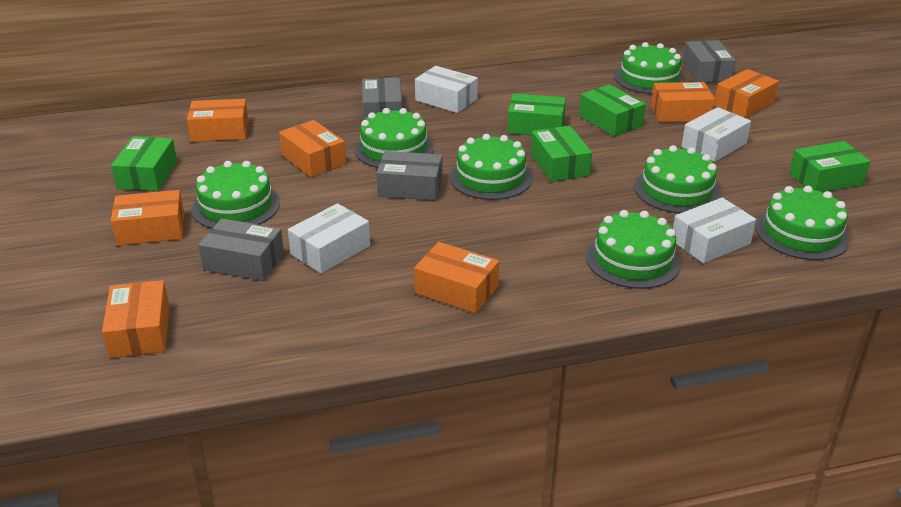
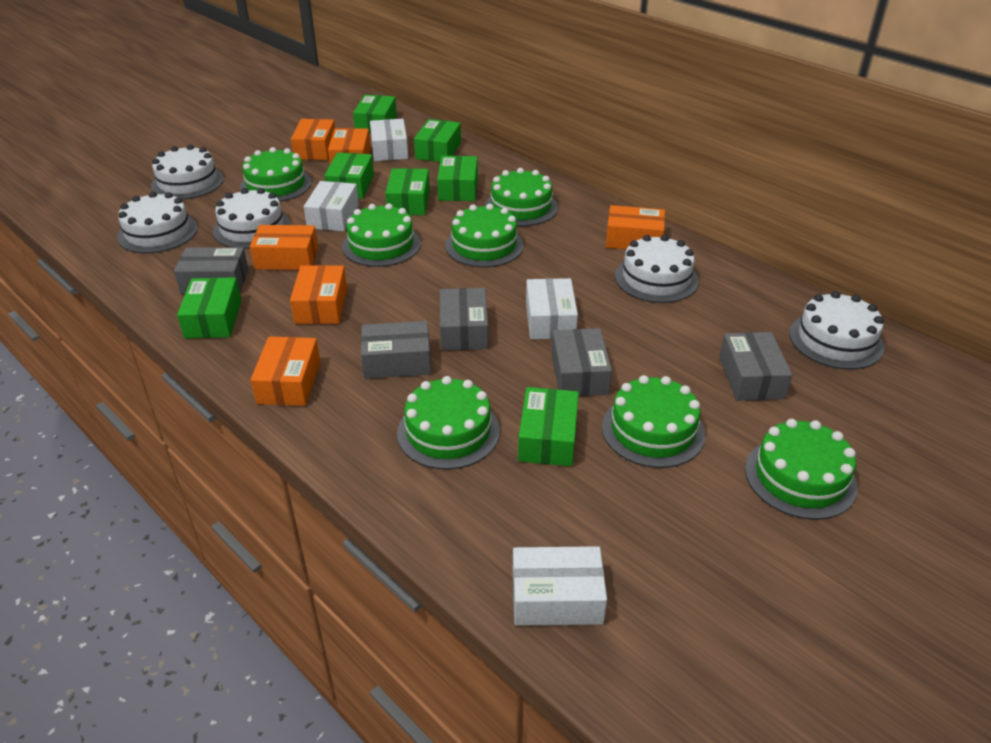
green box: 5 -> 7
grey box: 4 -> 5
orange box: 7 -> 6
white cake: 0 -> 5

